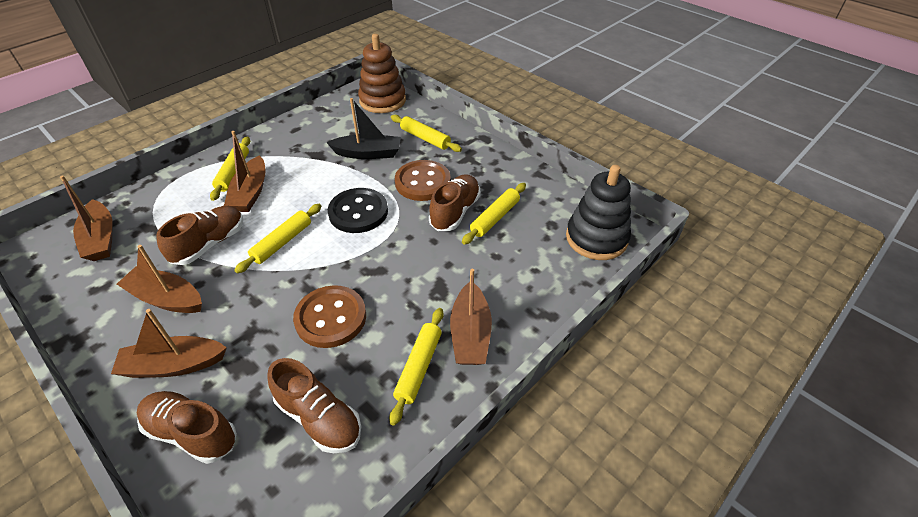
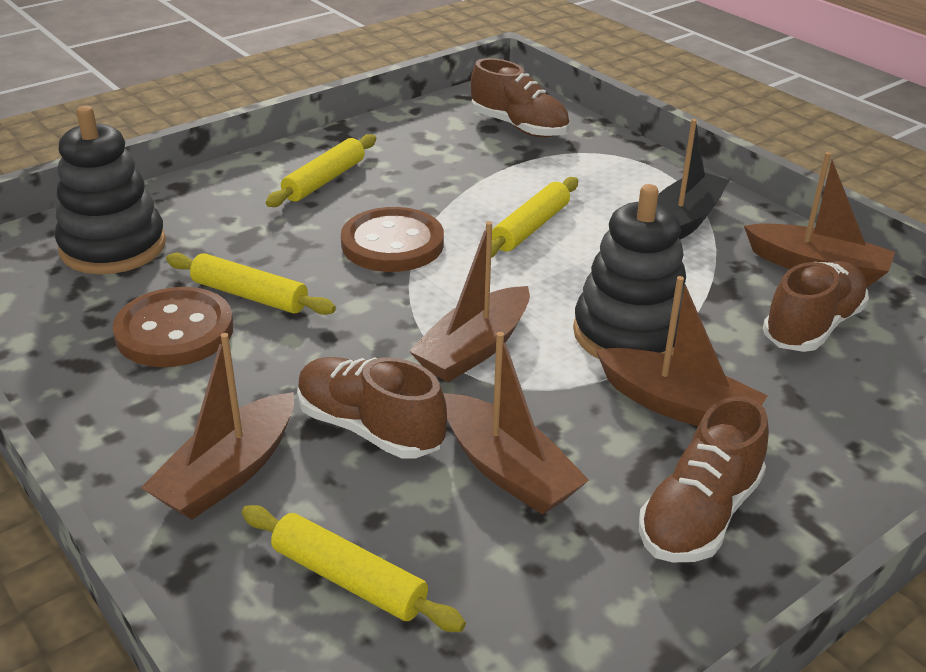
black button: 1 -> 0
black stacking toy: 1 -> 2
brown stacking toy: 1 -> 0
yellow rolling pin: 5 -> 4

